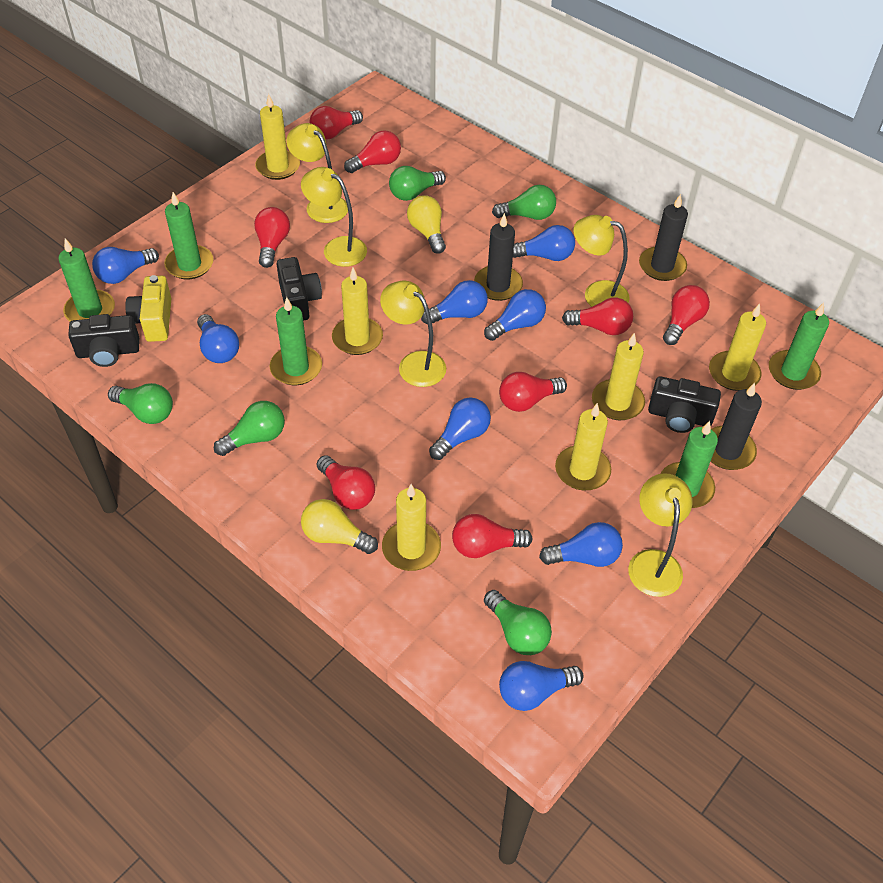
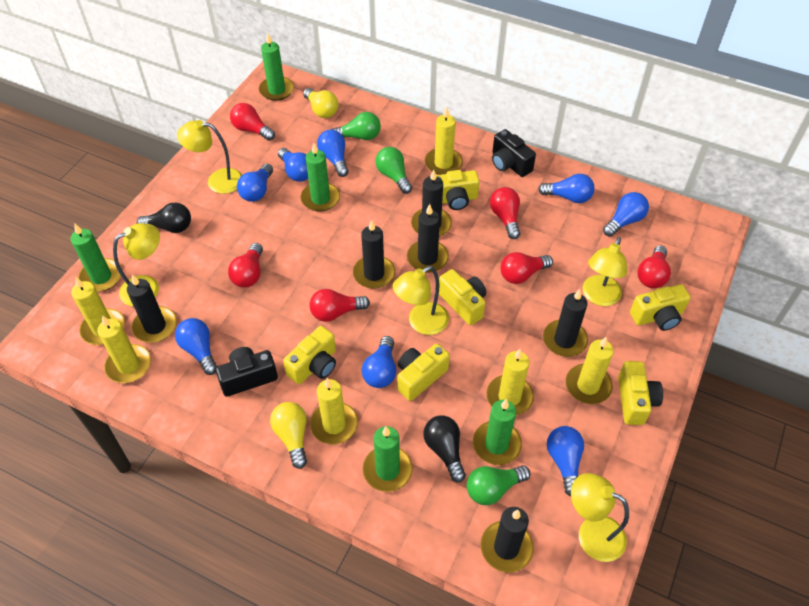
black camera: 3 -> 2
black candle: 3 -> 6
black light bulb: 0 -> 2
green light bulb: 5 -> 3
red light bulb: 8 -> 6
yellow camera: 1 -> 6

